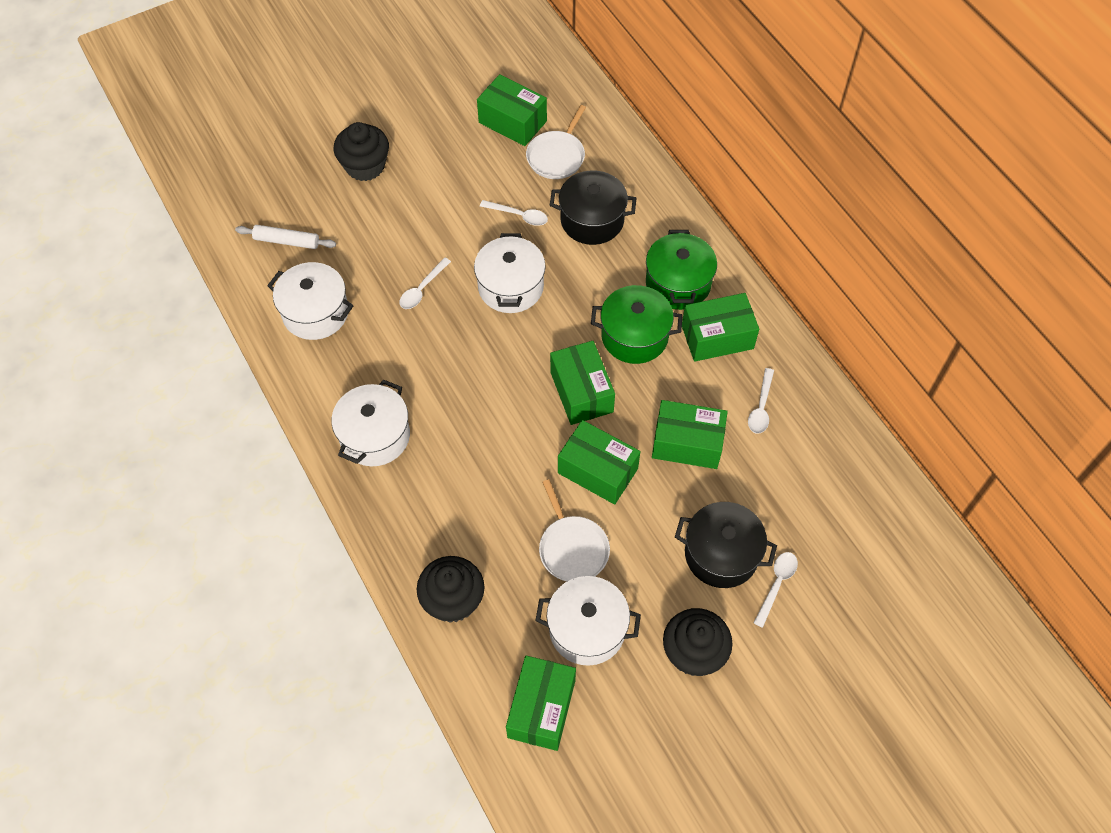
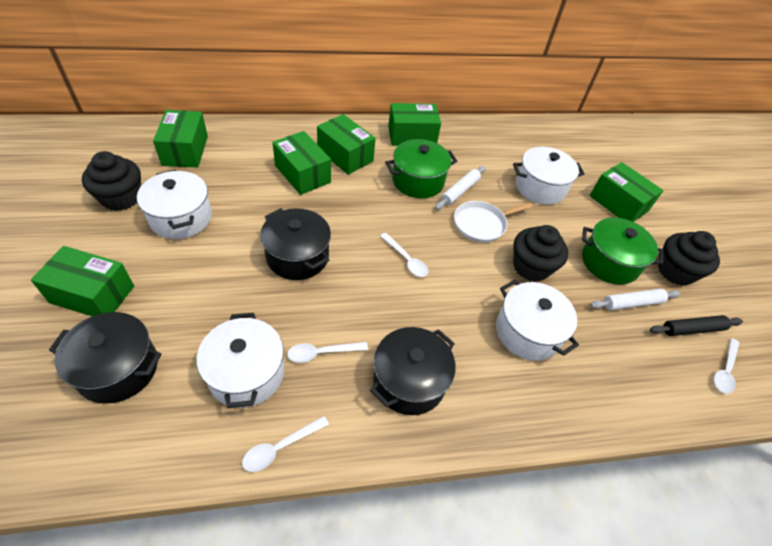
black pot: 2 -> 3
black rolling pin: 0 -> 1
white pan: 2 -> 1
white rolling pin: 1 -> 2

